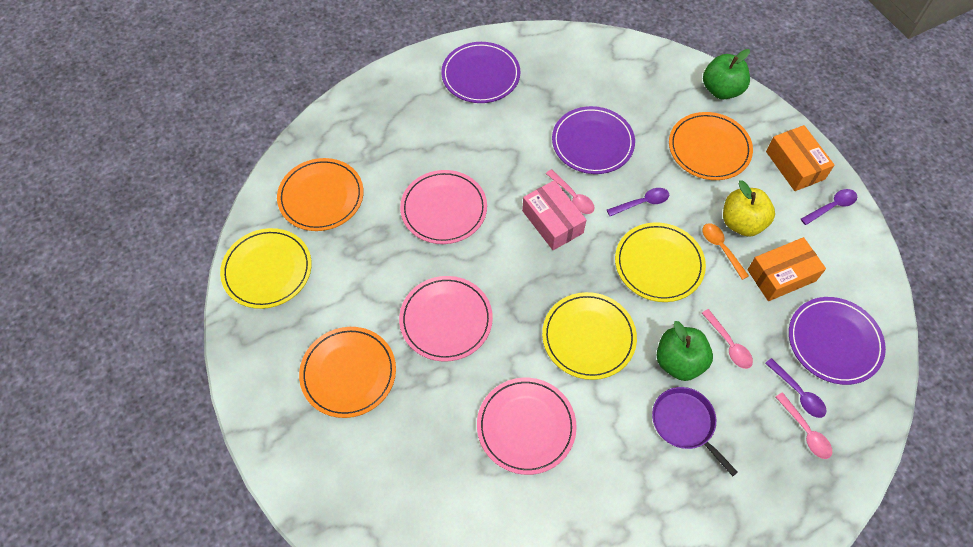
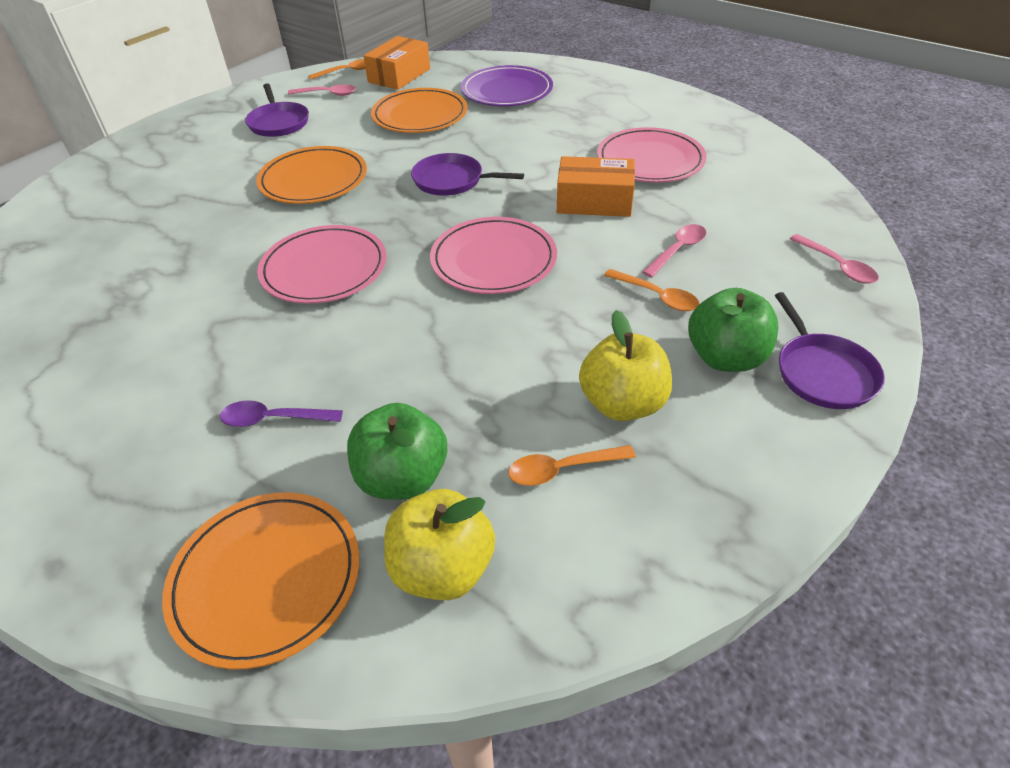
orange spoon: 1 -> 3
pink box: 1 -> 0
purple pan: 1 -> 3
purple plate: 3 -> 1
purple spoon: 3 -> 1
yellow apple: 1 -> 2
yellow plate: 3 -> 0

